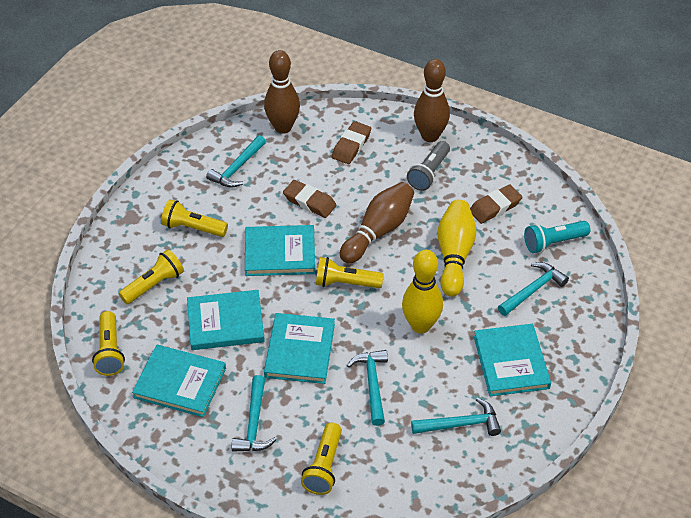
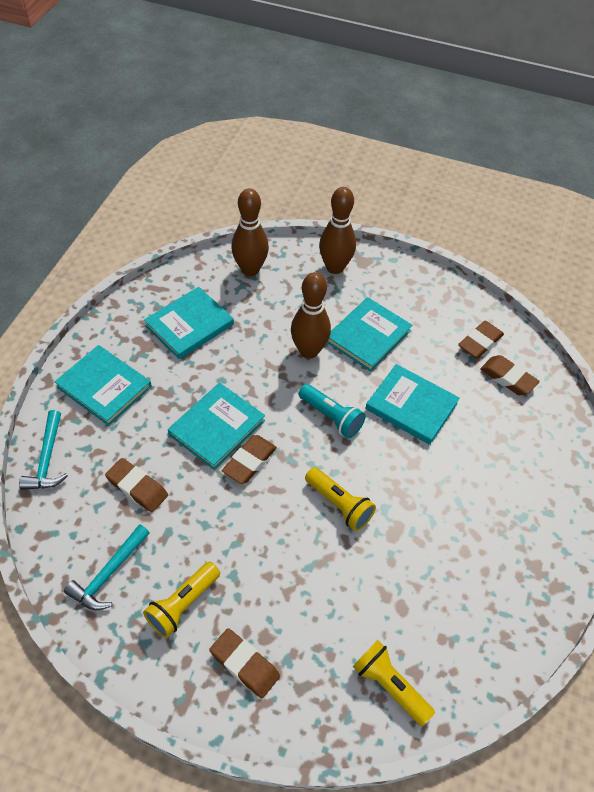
brown eraser: 3 -> 5
grey flashlight: 1 -> 0
turquoise hammer: 5 -> 2
yellow bowling pin: 2 -> 0
yellow flashlight: 5 -> 3

